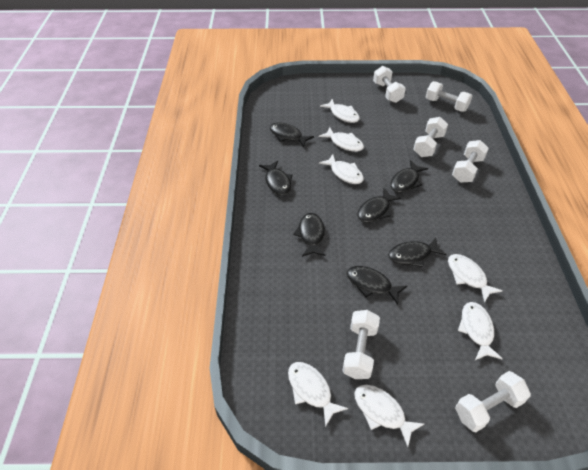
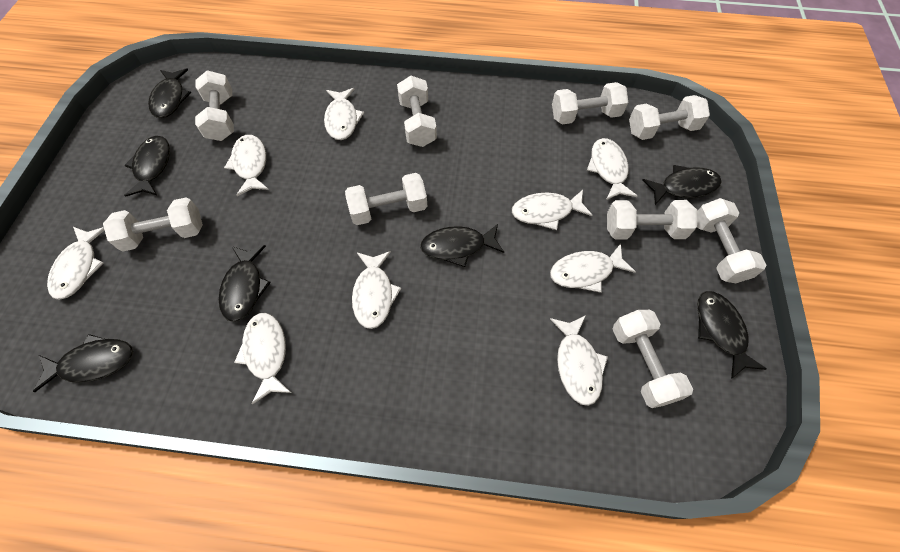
white dumbbell: 6 -> 9
white fish: 7 -> 9

